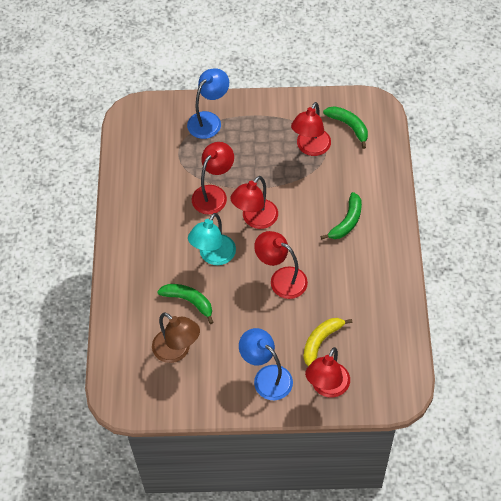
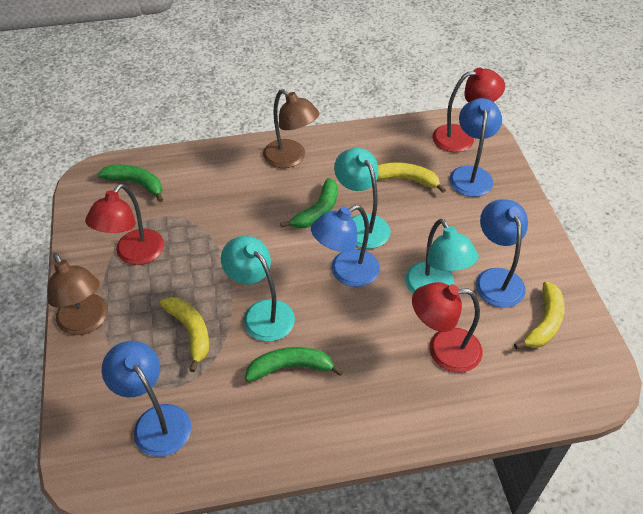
blue lamp: 2 -> 4
brown lamp: 1 -> 2
red lamp: 5 -> 3
turquoise lamp: 1 -> 3
yellow banana: 1 -> 3

